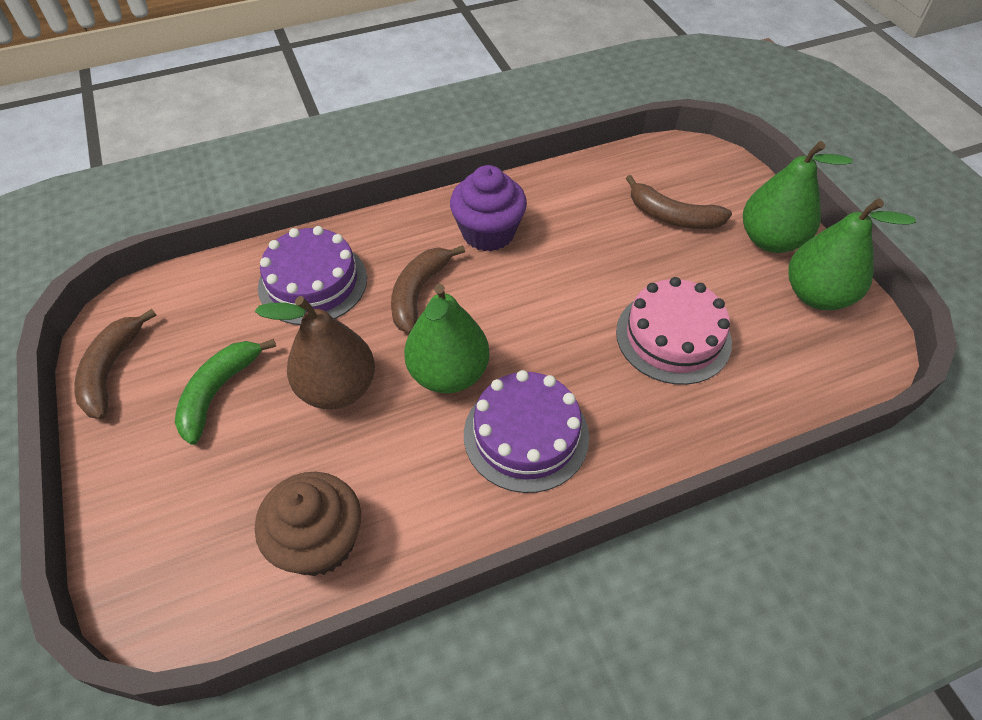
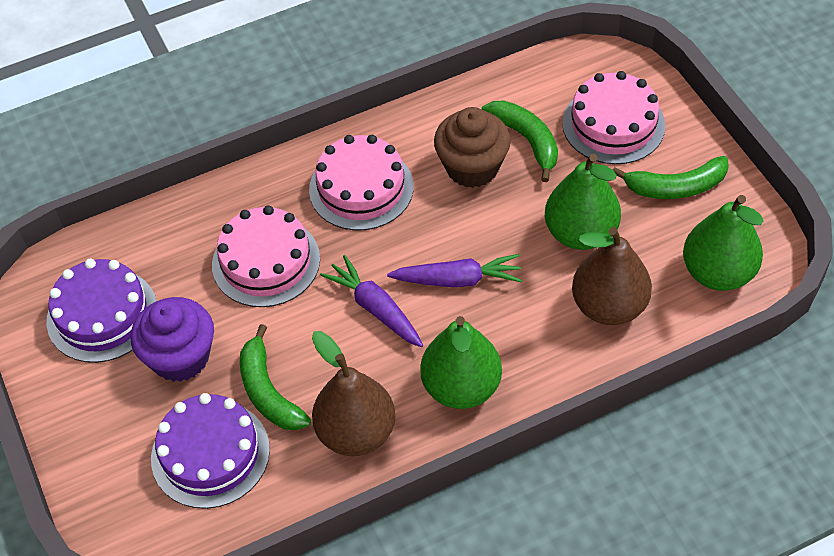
brown banana: 3 -> 0
brown pear: 1 -> 2
green banana: 1 -> 3
pink cake: 1 -> 3
purple carrot: 0 -> 2

